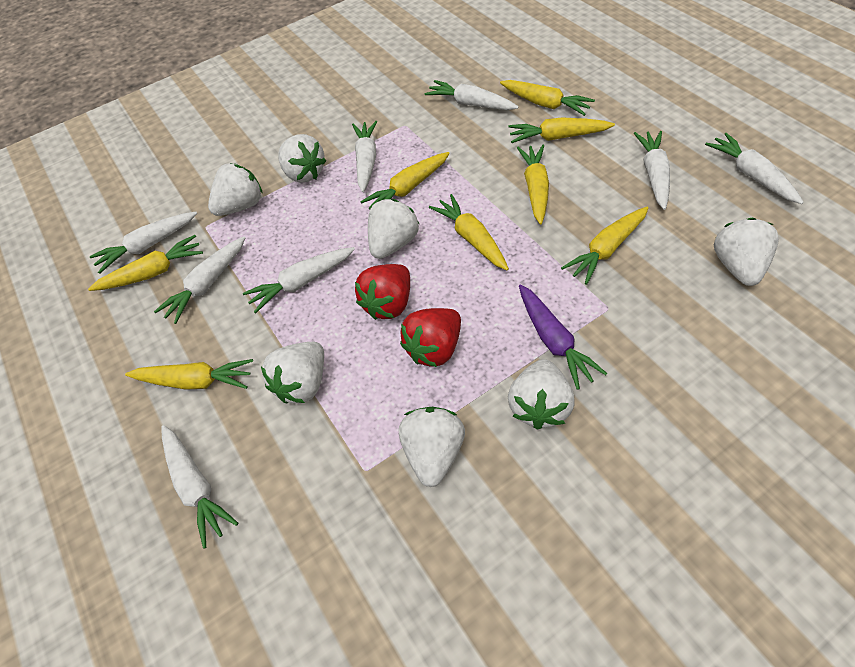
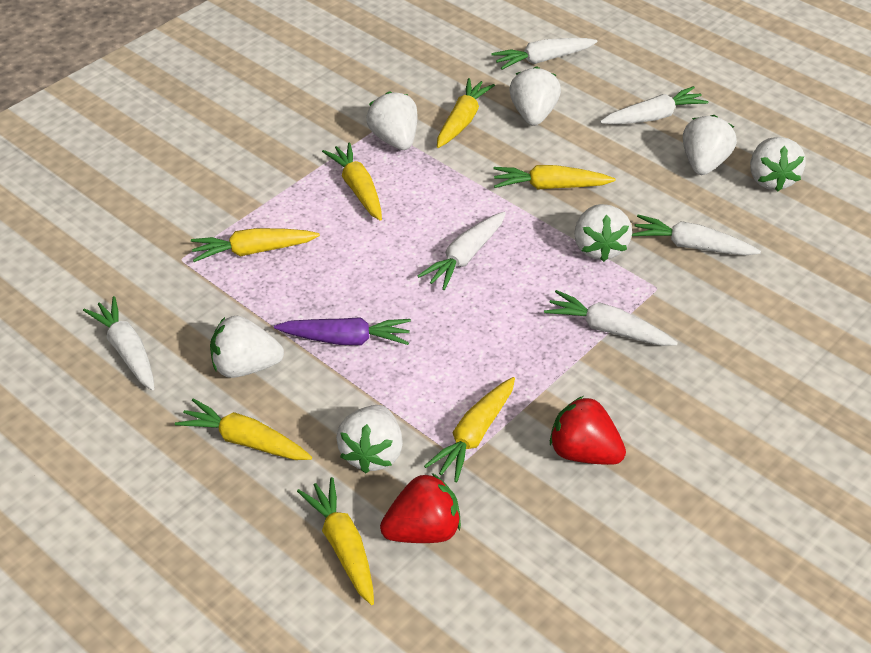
white carrot: 8 -> 6
yellow carrot: 8 -> 7

